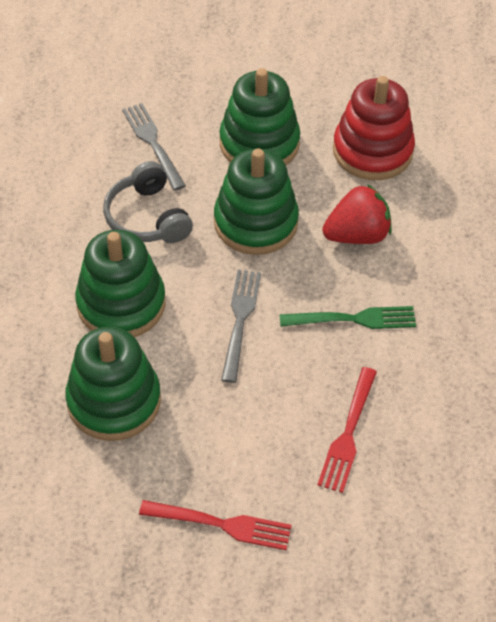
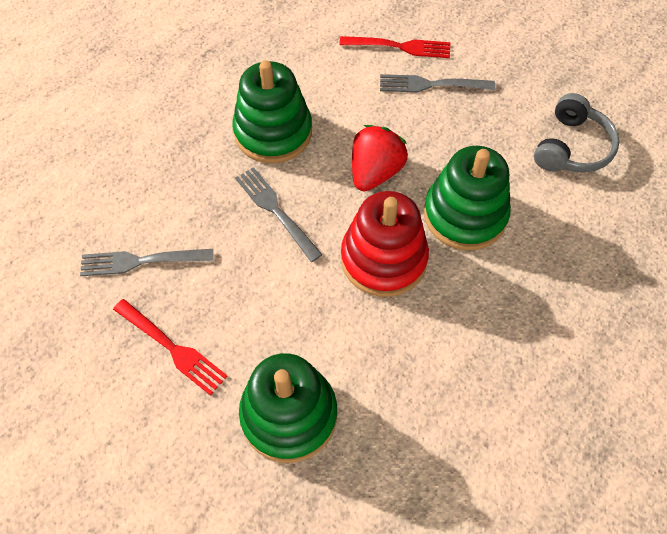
green fork: 1 -> 0
green stacking toy: 4 -> 3
grey fork: 2 -> 3

